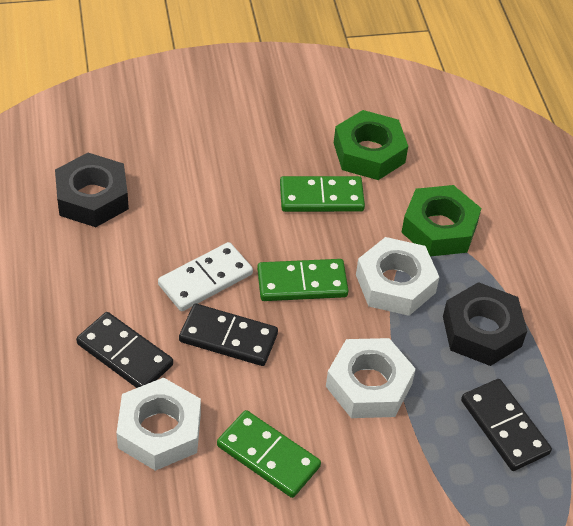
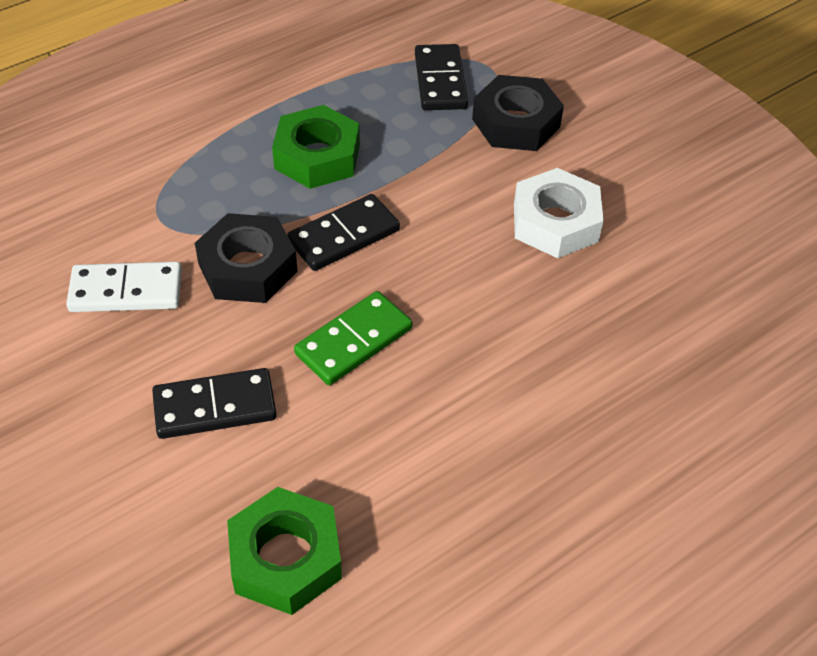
green domino: 3 -> 1
white nut: 3 -> 1

